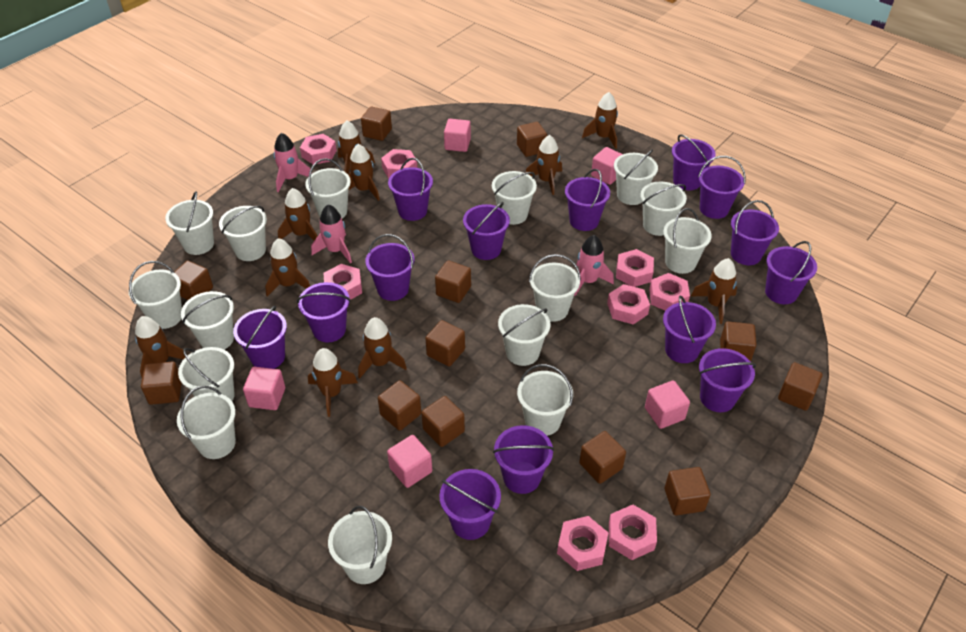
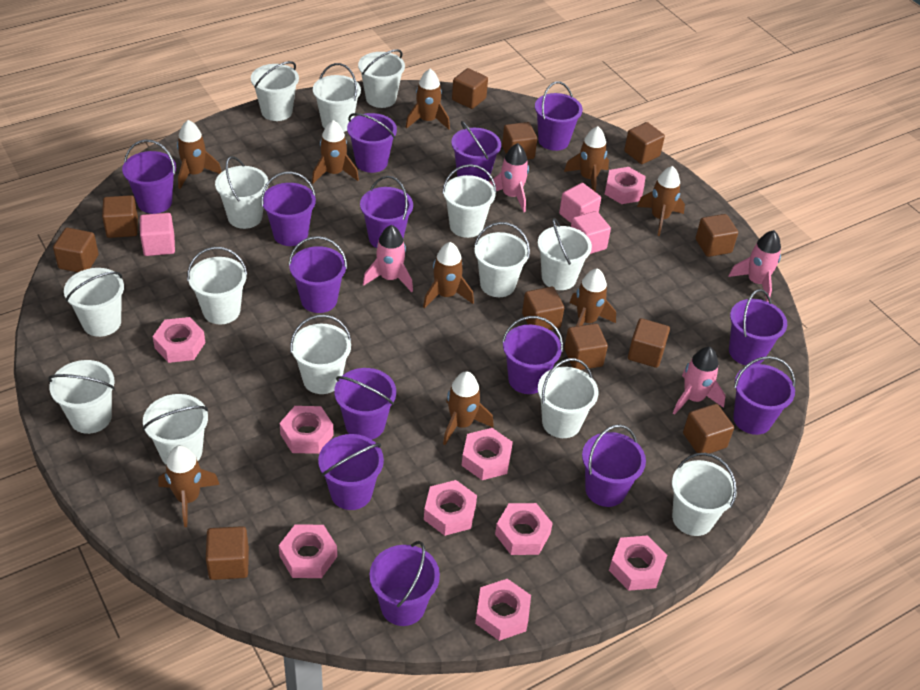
brown cube: 12 -> 11
brown rocket: 10 -> 9
pink cube: 5 -> 3
pink nut: 8 -> 9
pink rocket: 3 -> 4
white bucket: 15 -> 14

